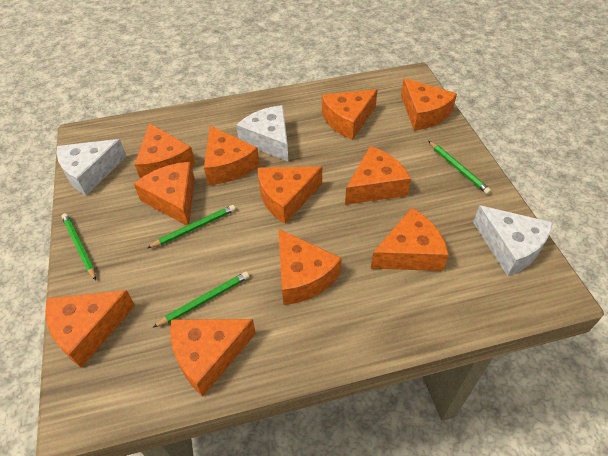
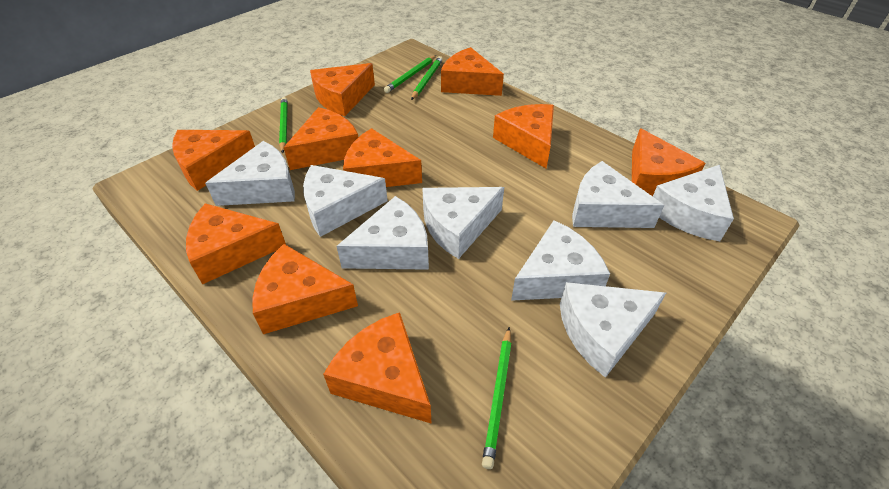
orange cheese: 11 -> 10
white cheese: 3 -> 8

